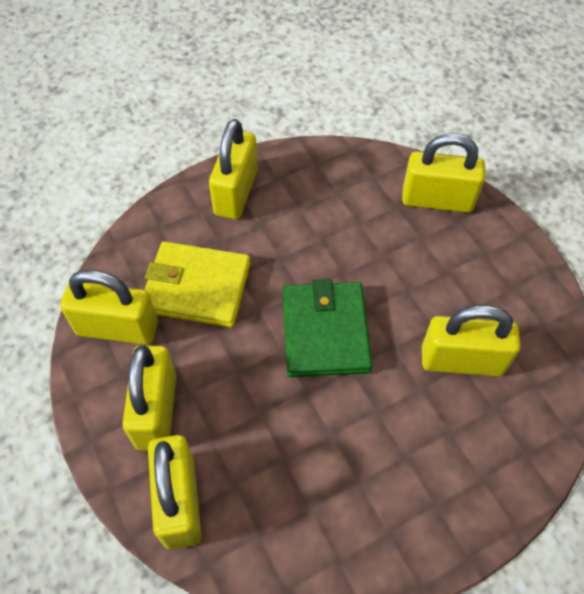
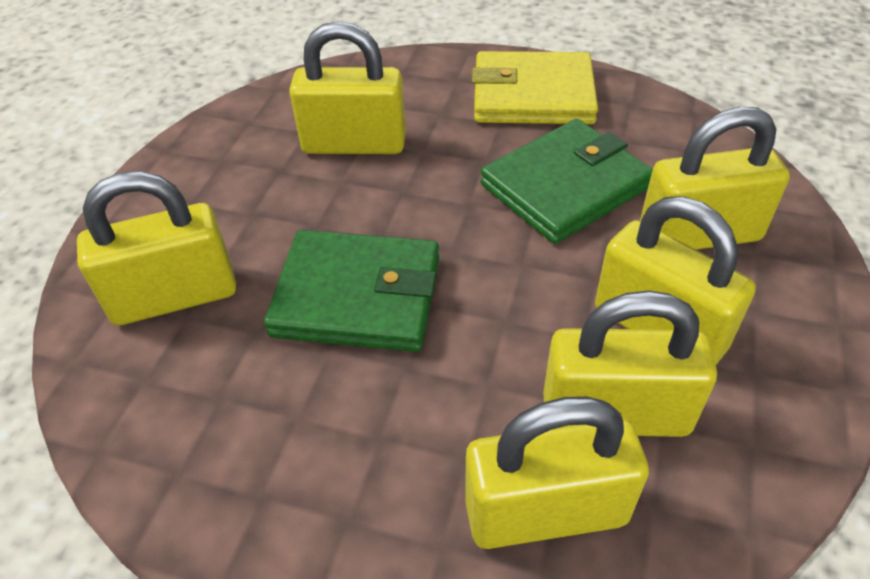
green wallet: 1 -> 2

